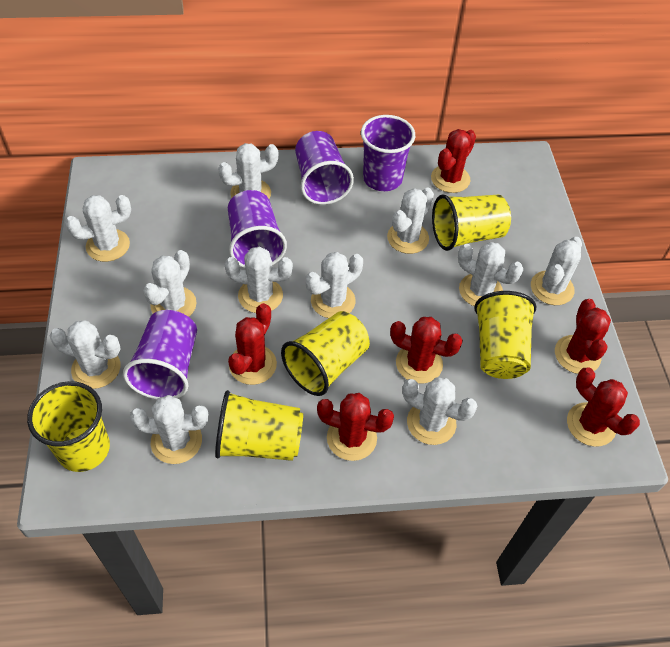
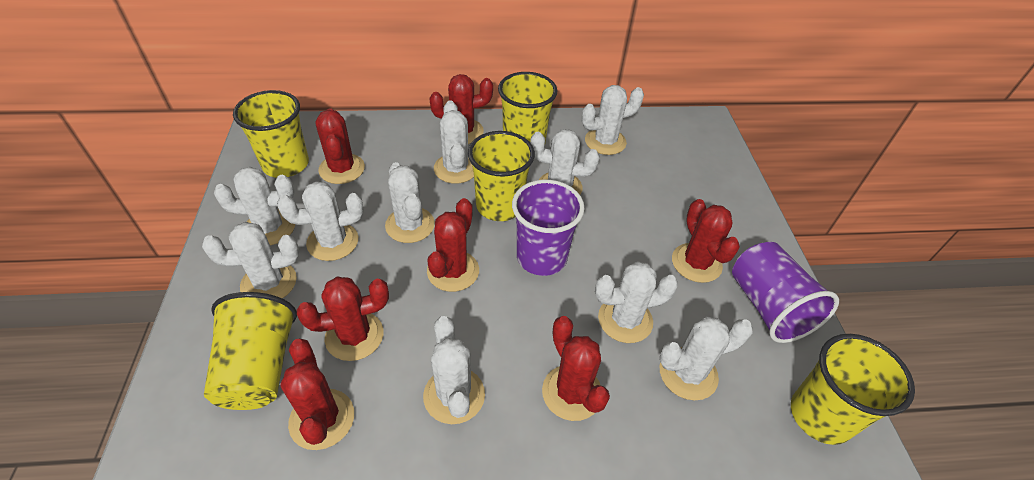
purple cup: 4 -> 2
red cactus: 6 -> 7
white cactus: 11 -> 10

